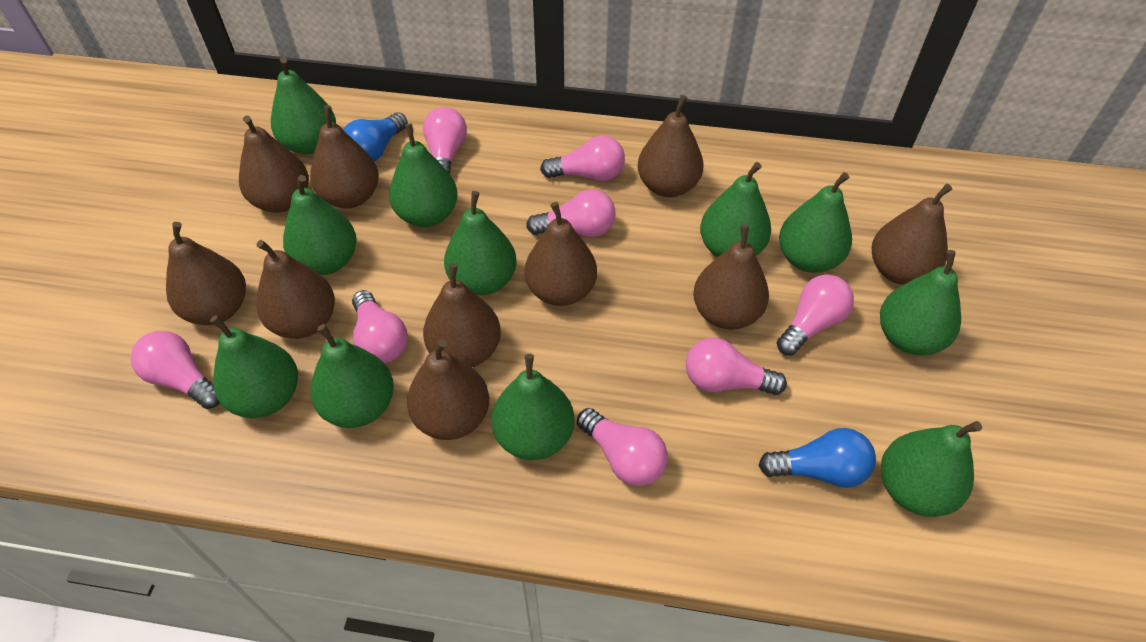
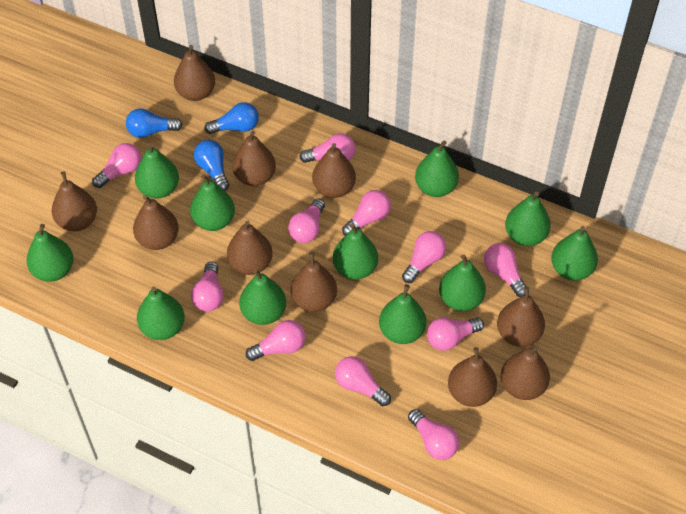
blue light bulb: 2 -> 3
pink light bulb: 8 -> 11

